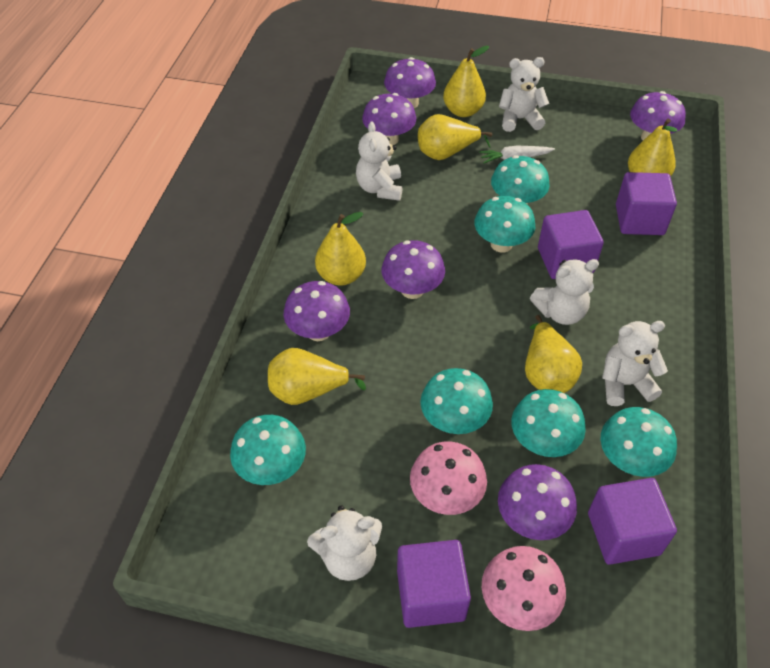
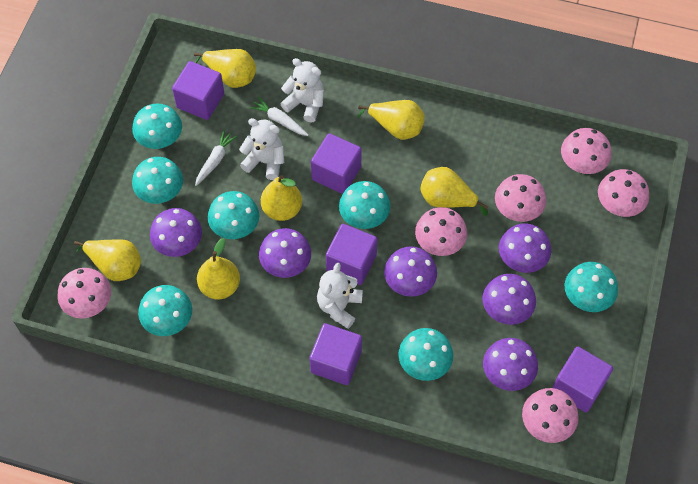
pink mushroom: 2 -> 6
purple cube: 4 -> 5
turquoise mushroom: 6 -> 7
white carrot: 1 -> 2
white teddy bear: 5 -> 3

